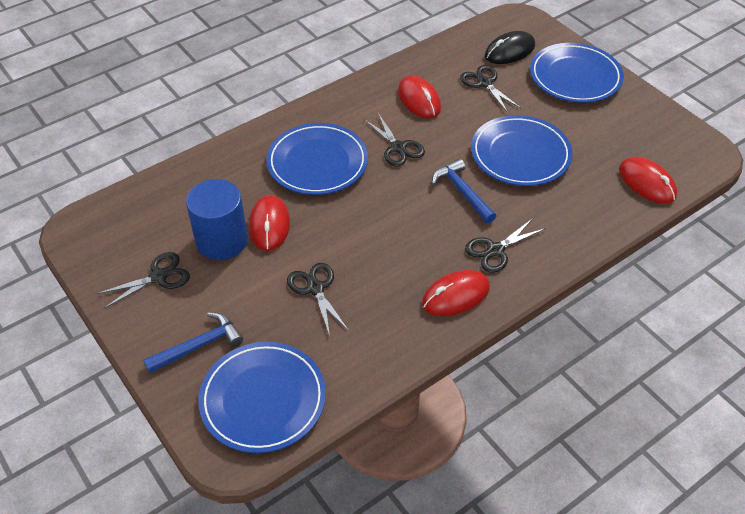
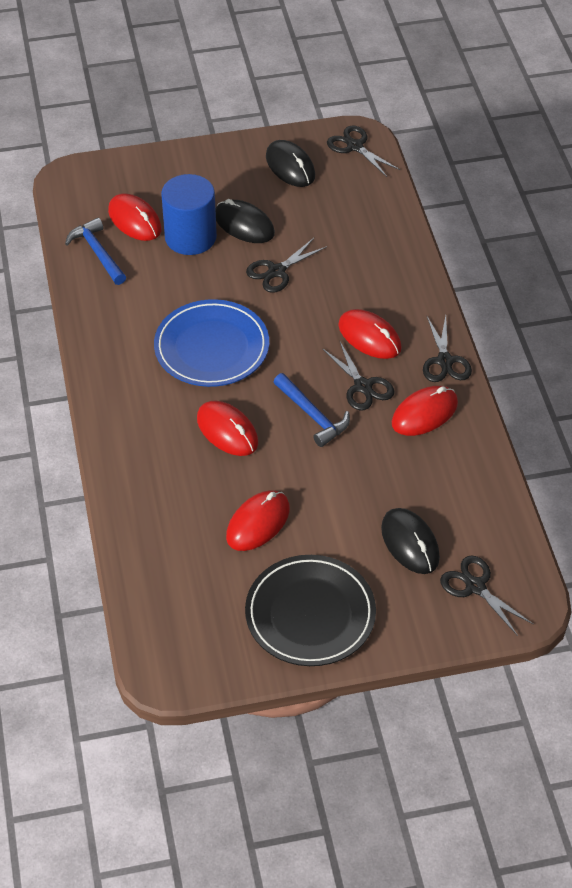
black mouse: 1 -> 3
black plate: 0 -> 1
blue plate: 4 -> 1
red mouse: 4 -> 5

